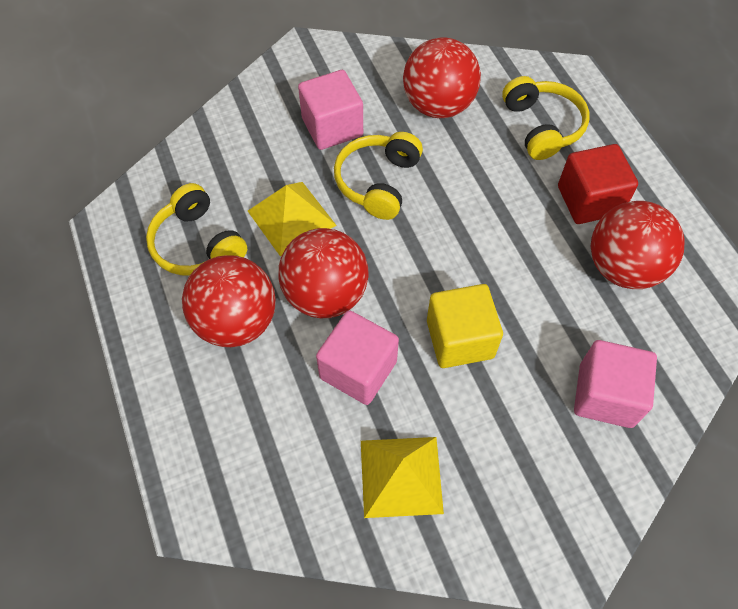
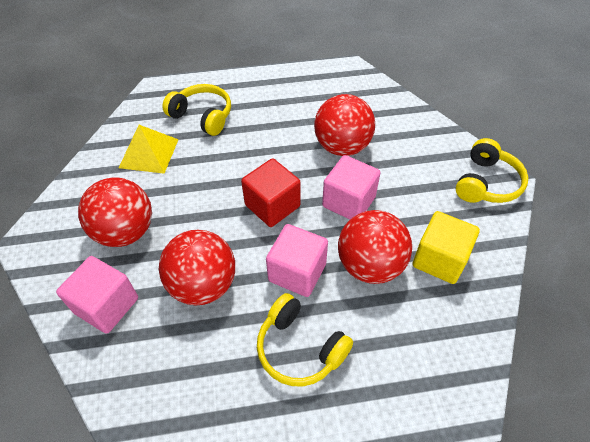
yellow pyramid: 2 -> 1

